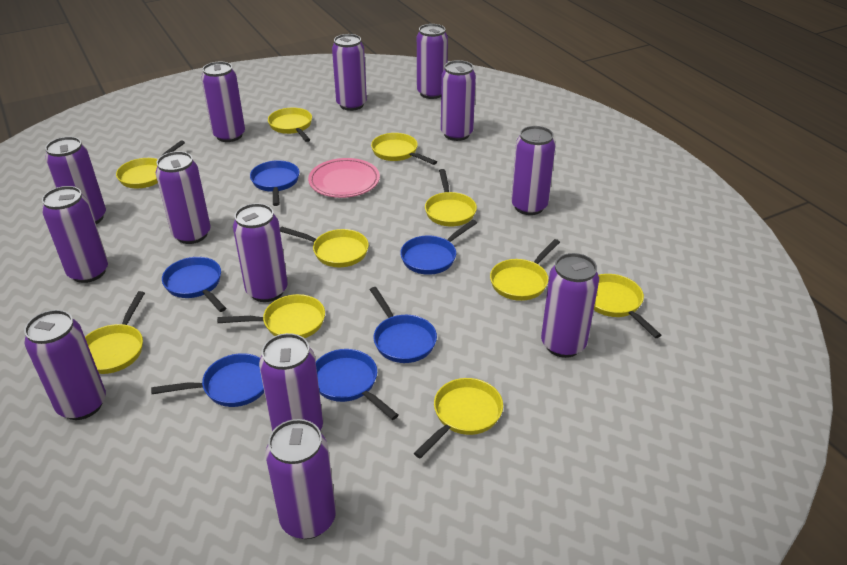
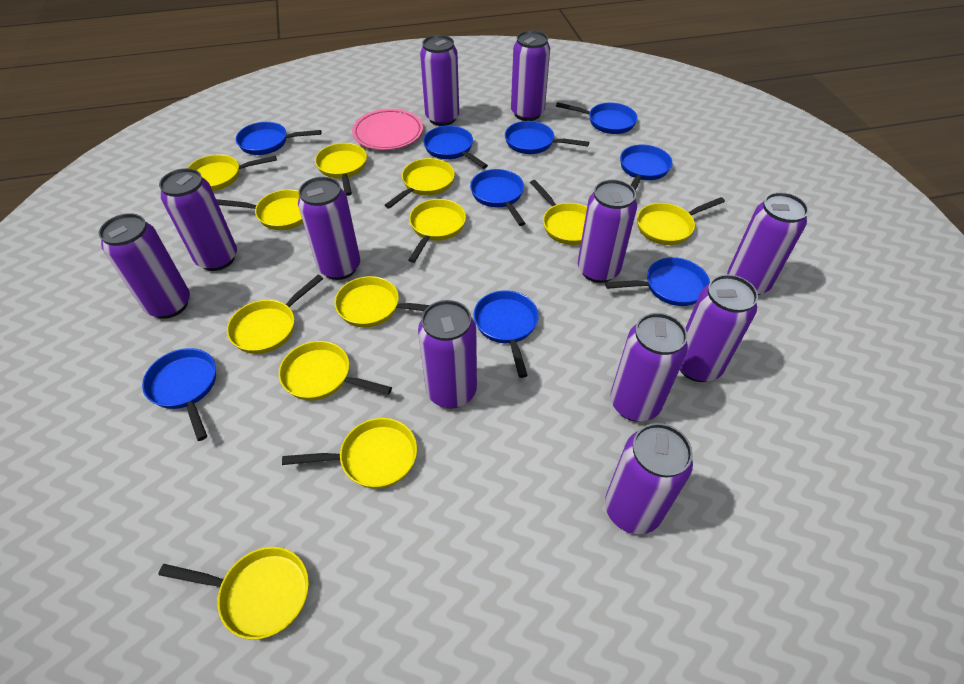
blue pan: 6 -> 9
purple can: 13 -> 11
yellow pan: 10 -> 12

